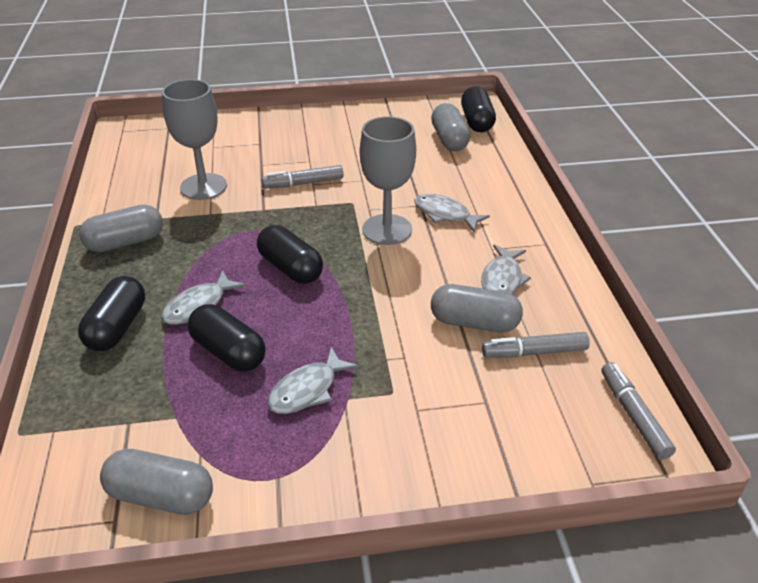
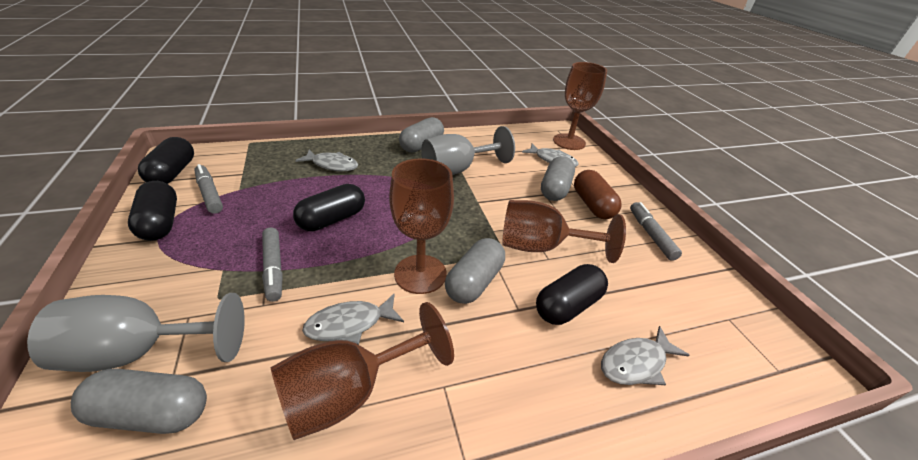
brown capsule: 0 -> 1
brown goblet: 0 -> 4

